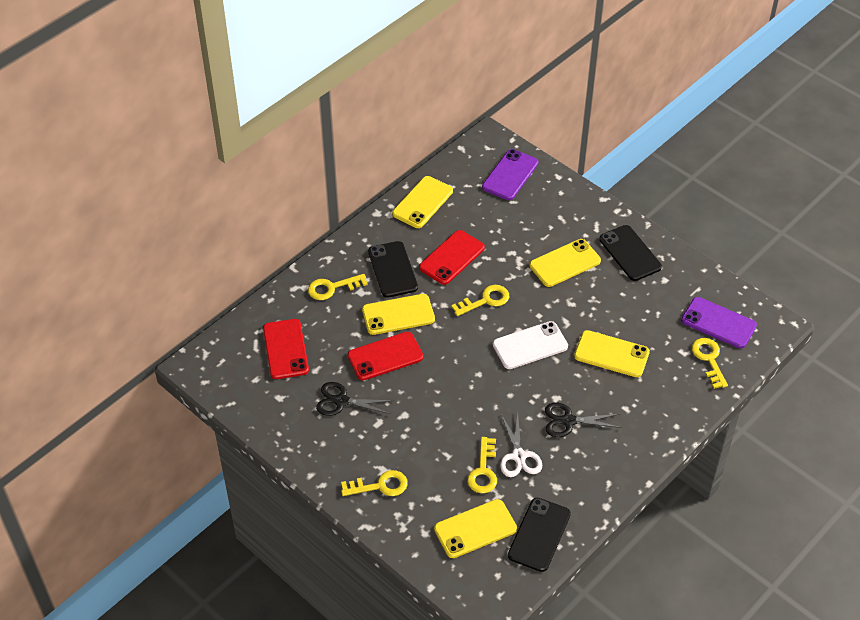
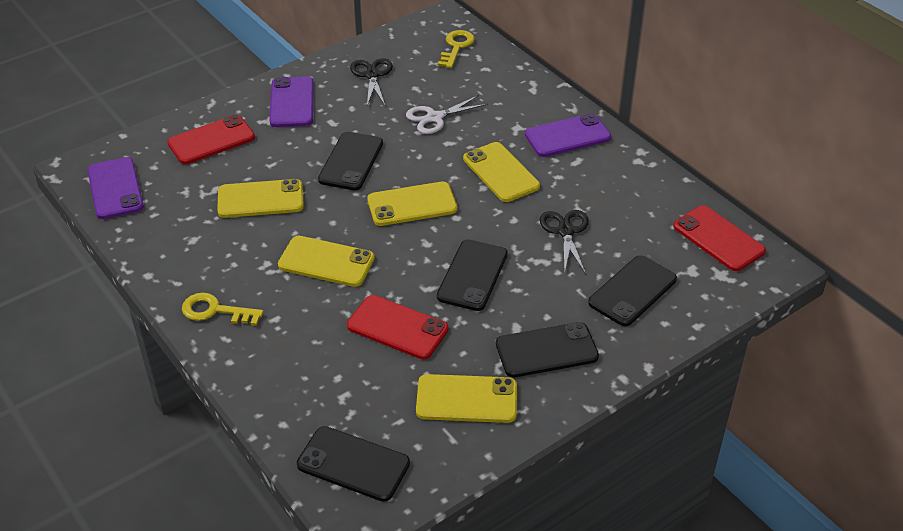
black phone: 3 -> 5
purple phone: 2 -> 3
white phone: 1 -> 0
yellow key: 5 -> 2

